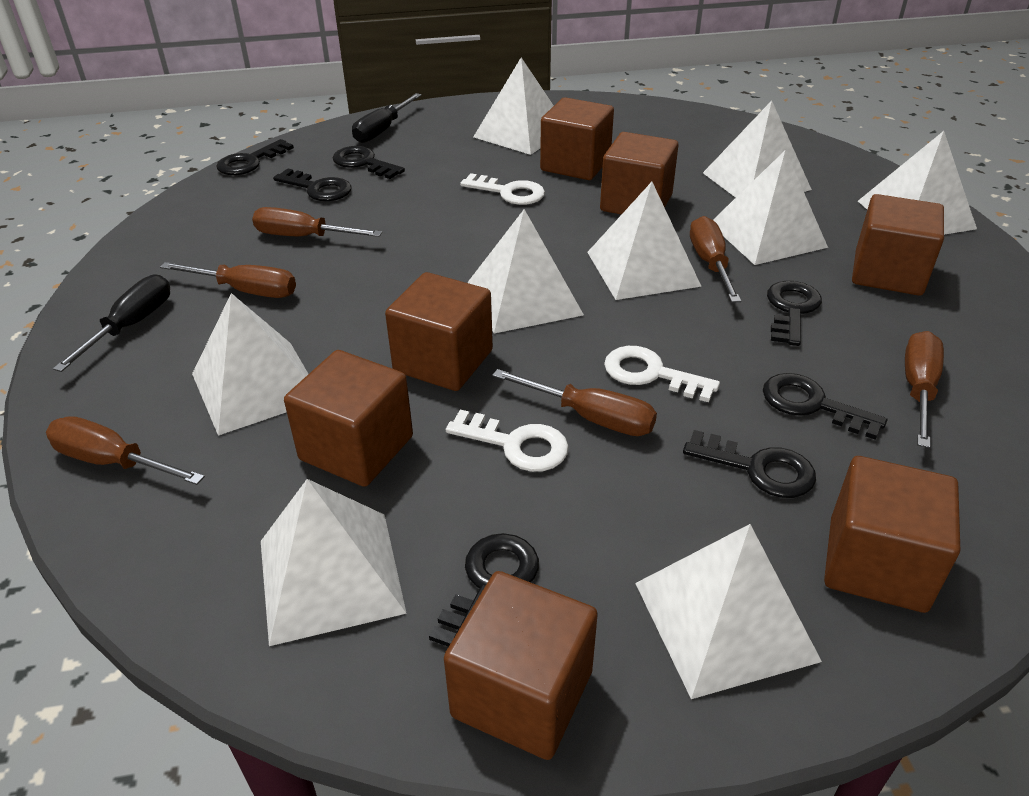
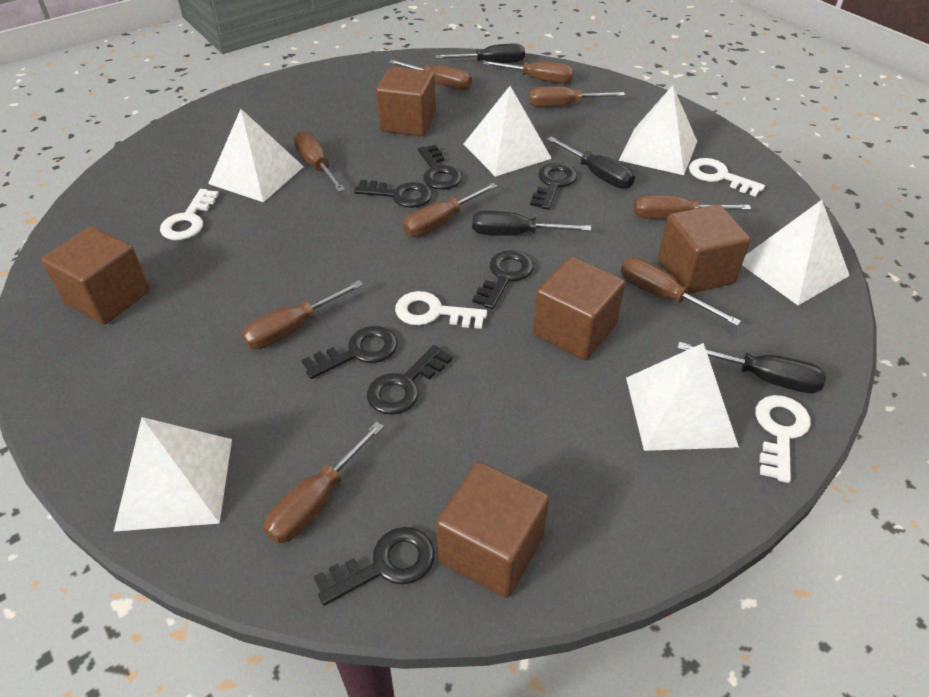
black screwdriver: 2 -> 4
brown cube: 7 -> 5
brown screwdriver: 6 -> 9
white key: 3 -> 4
white pyramid: 9 -> 6

